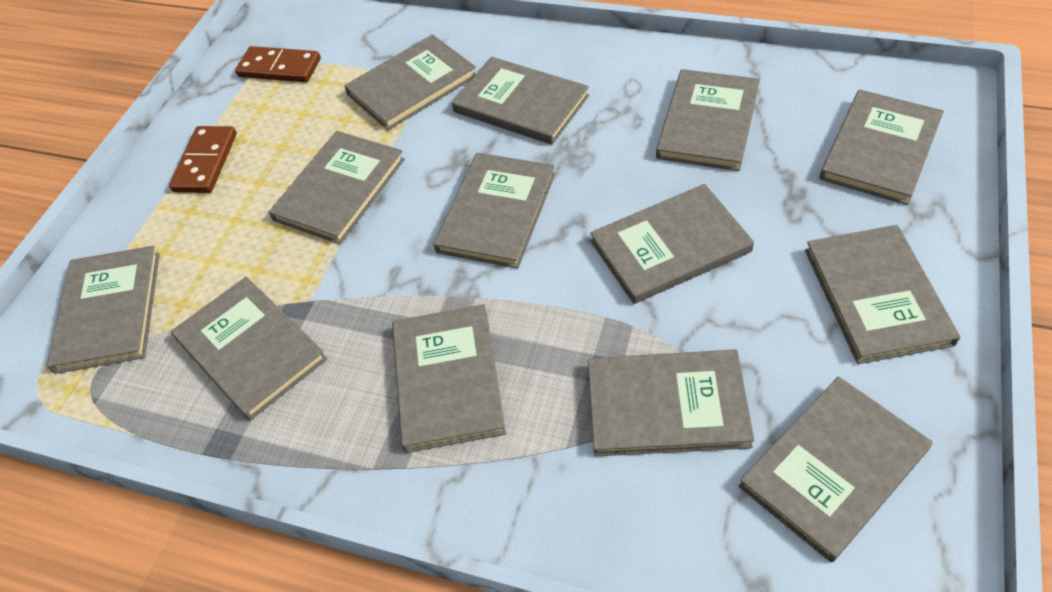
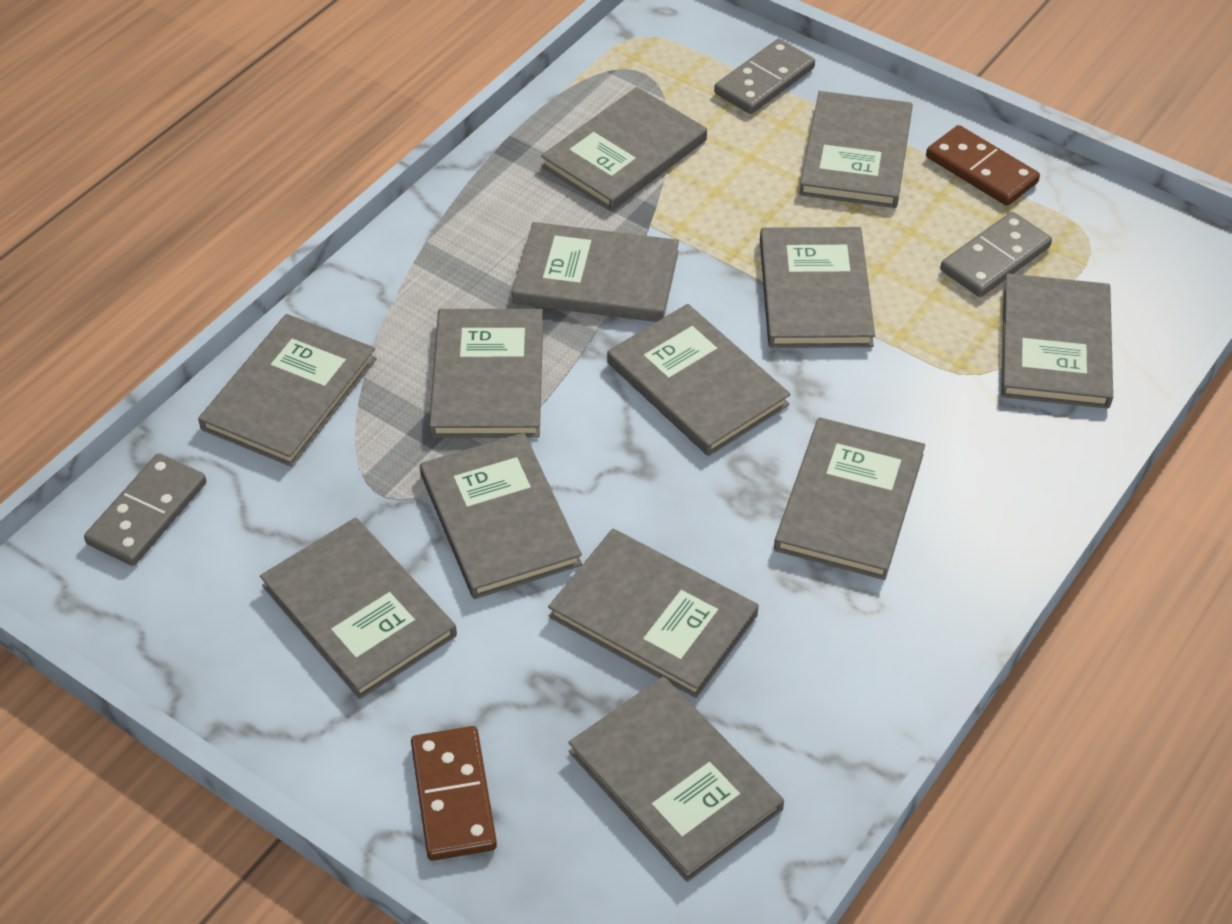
grey domino: 0 -> 3

